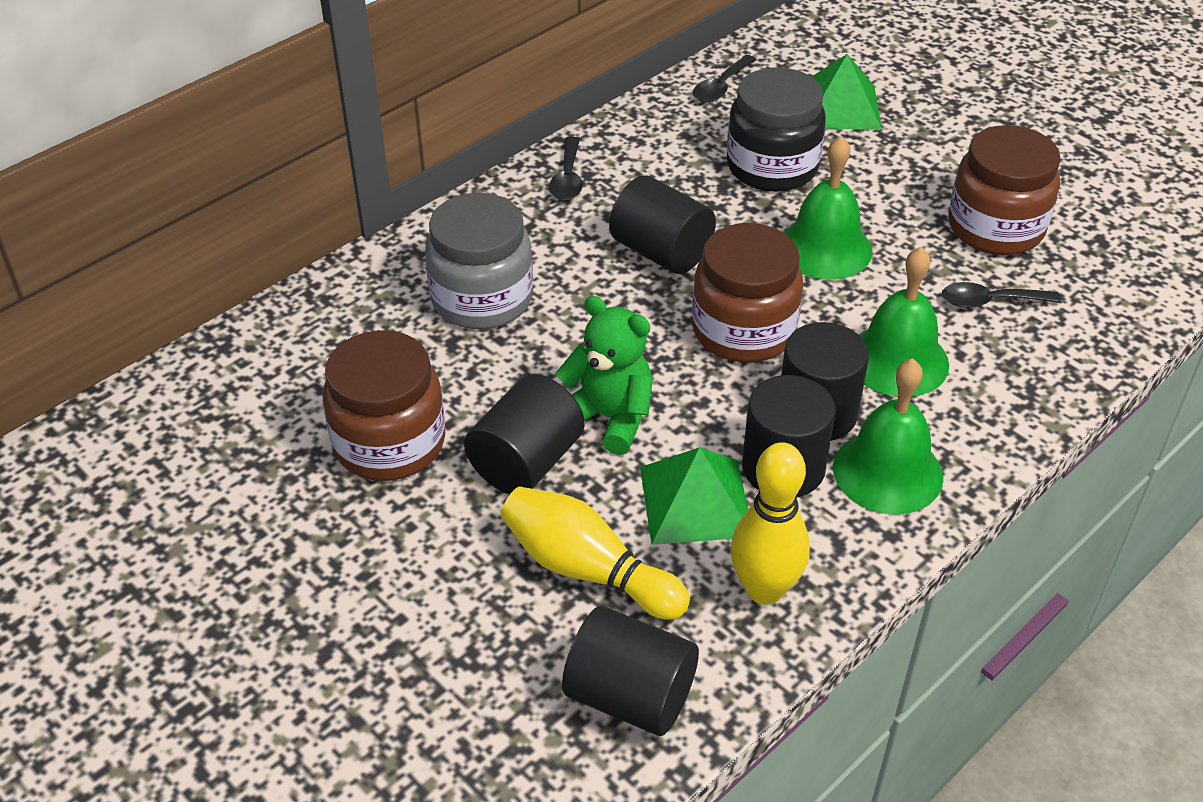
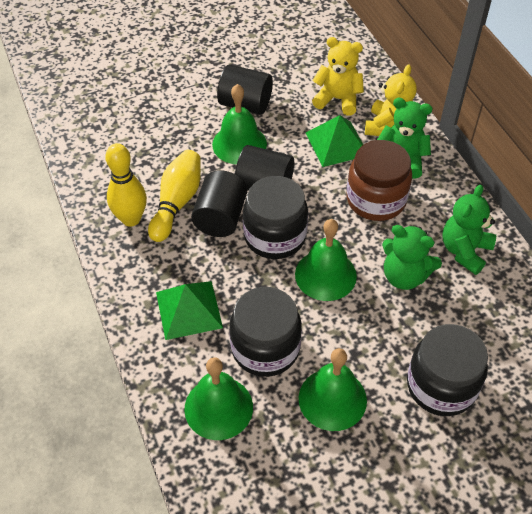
black cylinder: 5 -> 3
black jar: 1 -> 3
black spoon: 3 -> 0
brown jar: 3 -> 1
green bell: 3 -> 4
green teddy bear: 1 -> 3
grey jar: 1 -> 0
yellow teddy bear: 0 -> 2

